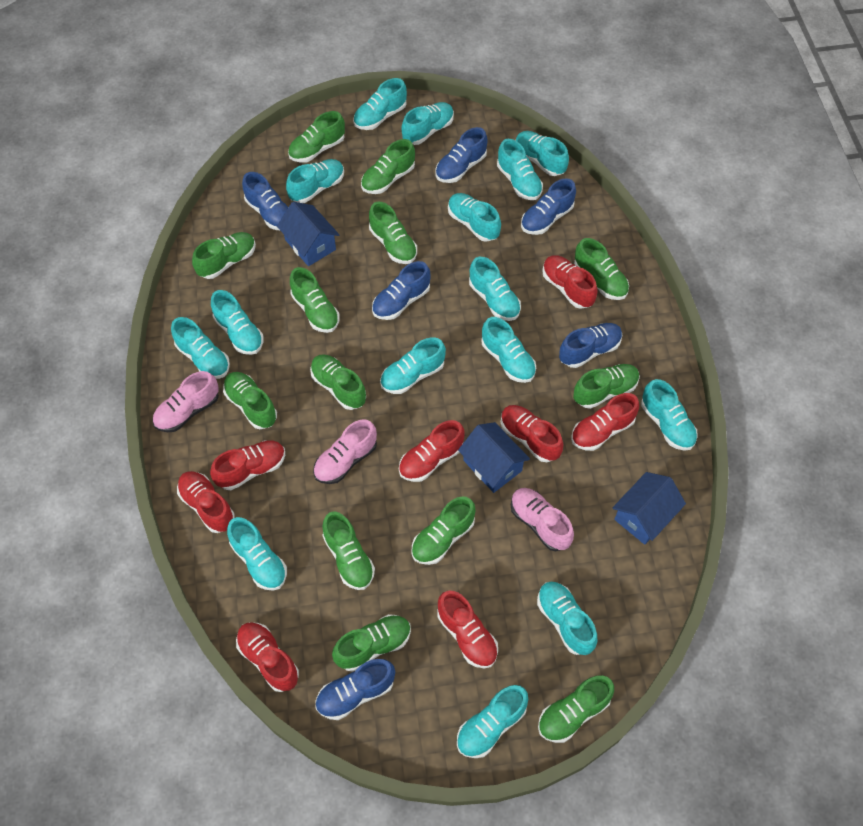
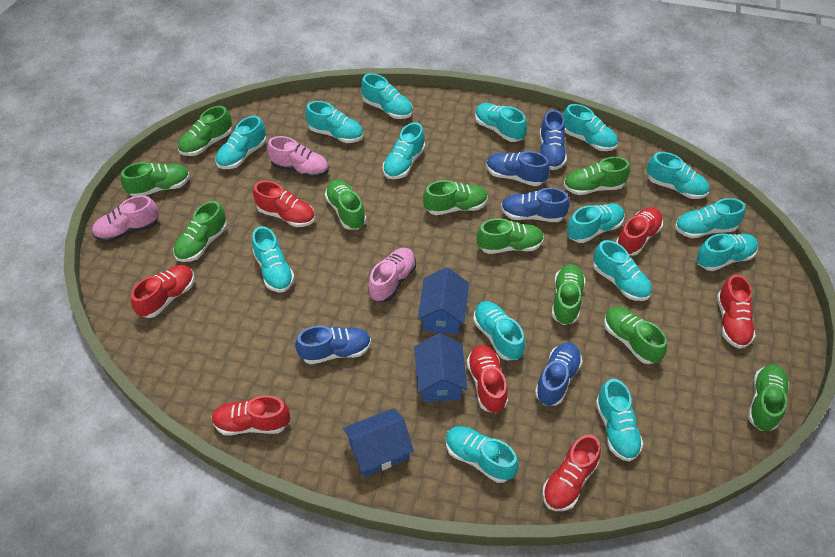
blue shoe: 6 -> 5
green shoe: 13 -> 10
red shoe: 8 -> 7

